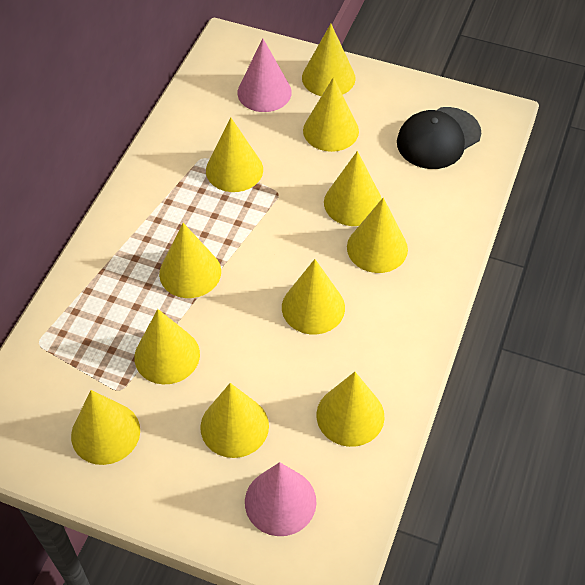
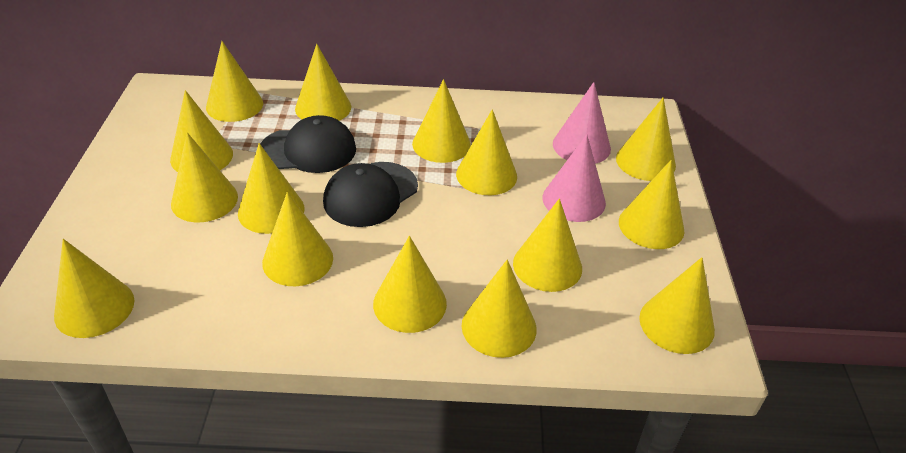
black cap: 1 -> 2
yellow cone: 11 -> 15

